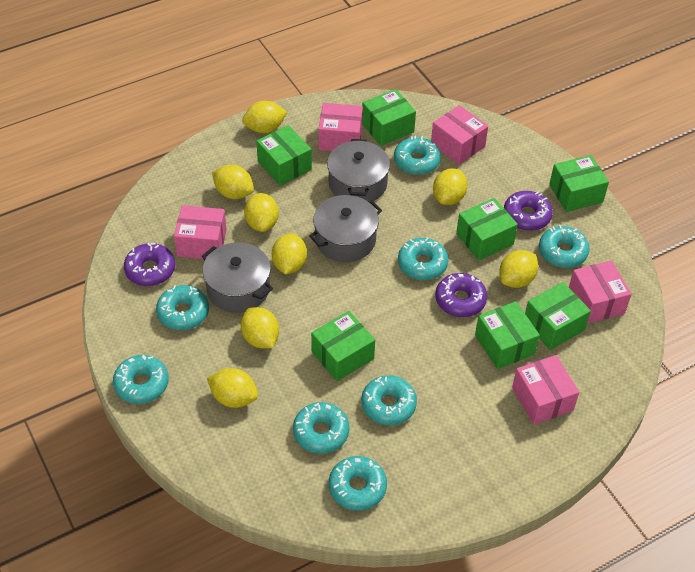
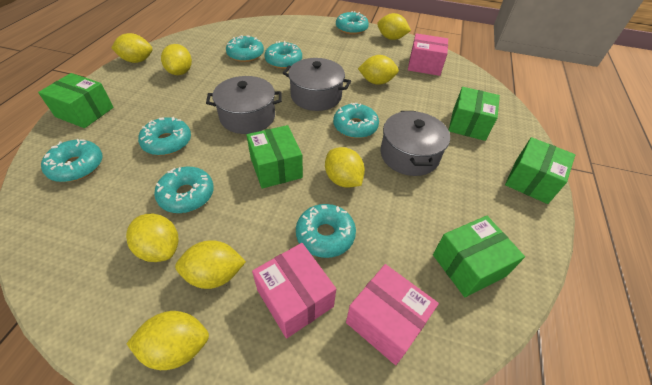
green box: 7 -> 5
pink box: 5 -> 3
purple donut: 3 -> 0

